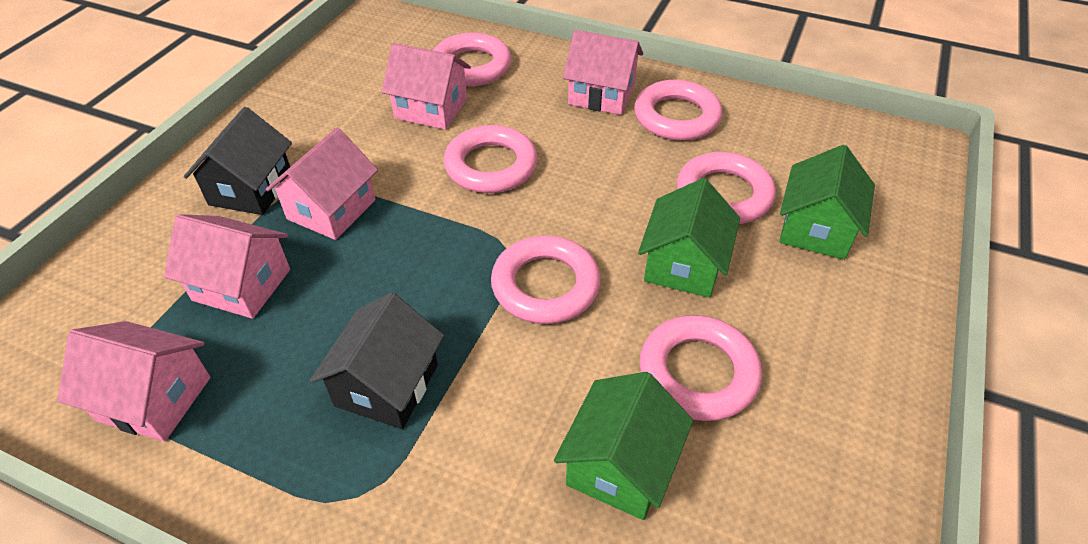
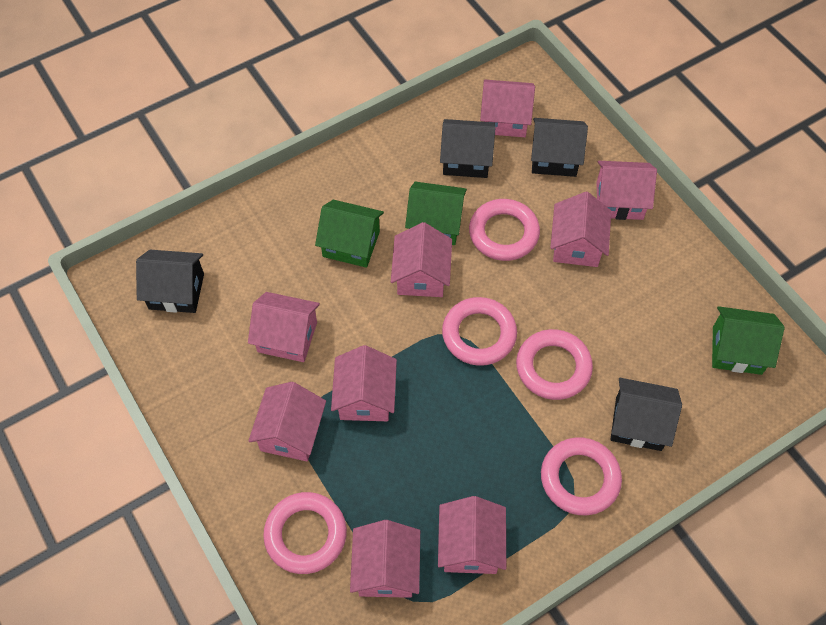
black house: 2 -> 4
pink house: 5 -> 9
pink ring: 6 -> 5

